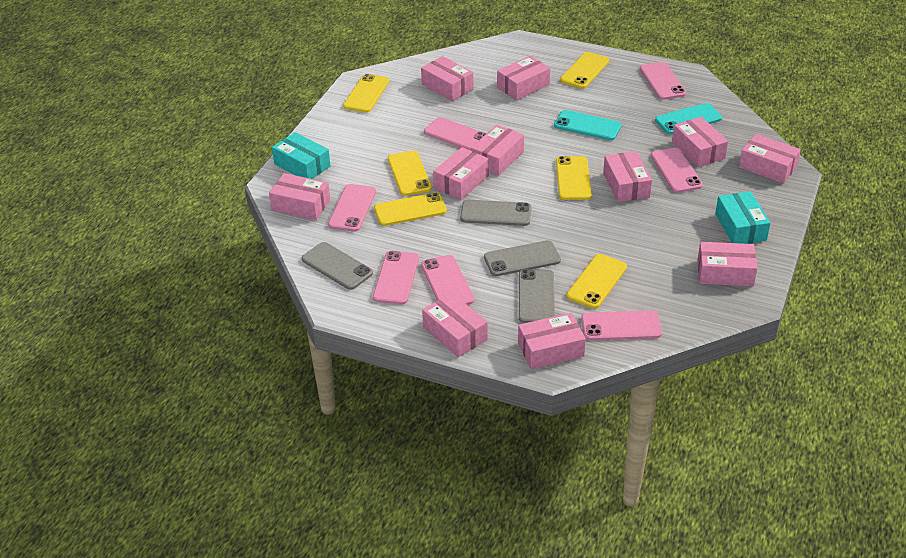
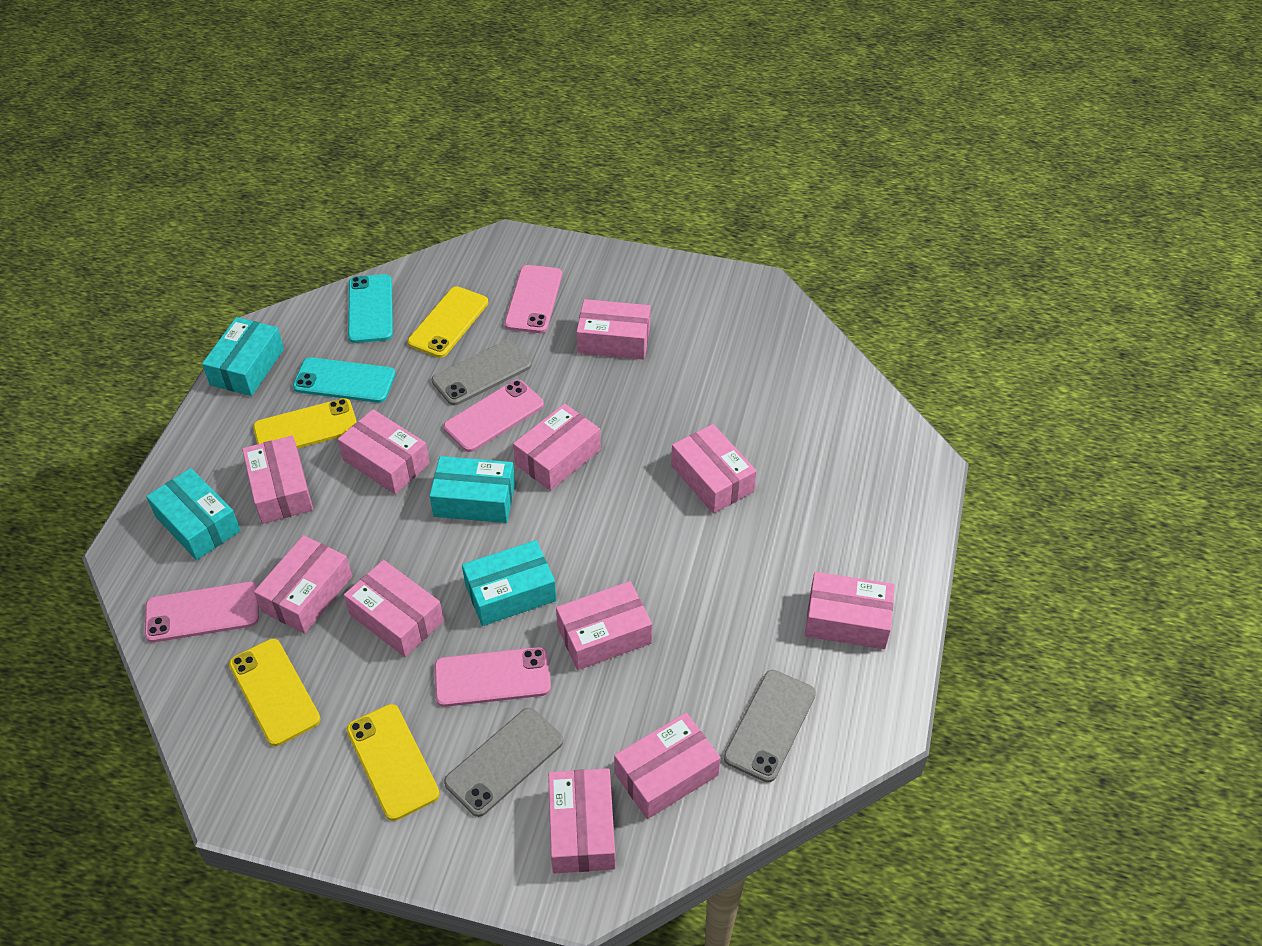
grey phone: 4 -> 3
pink phone: 7 -> 4
turquoise box: 2 -> 4
yellow phone: 6 -> 4

